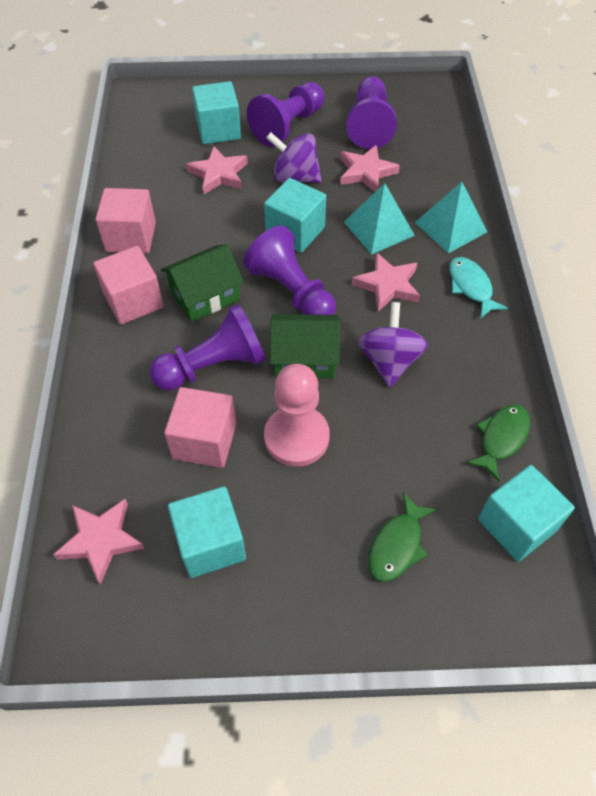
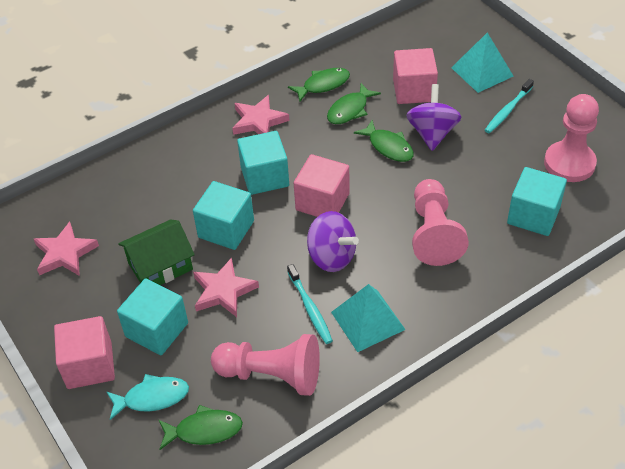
green fish: 2 -> 4
green house: 2 -> 1
pink pawn: 1 -> 3
pink star: 4 -> 3
purple pawn: 4 -> 0
turquoise toothbrush: 0 -> 2

